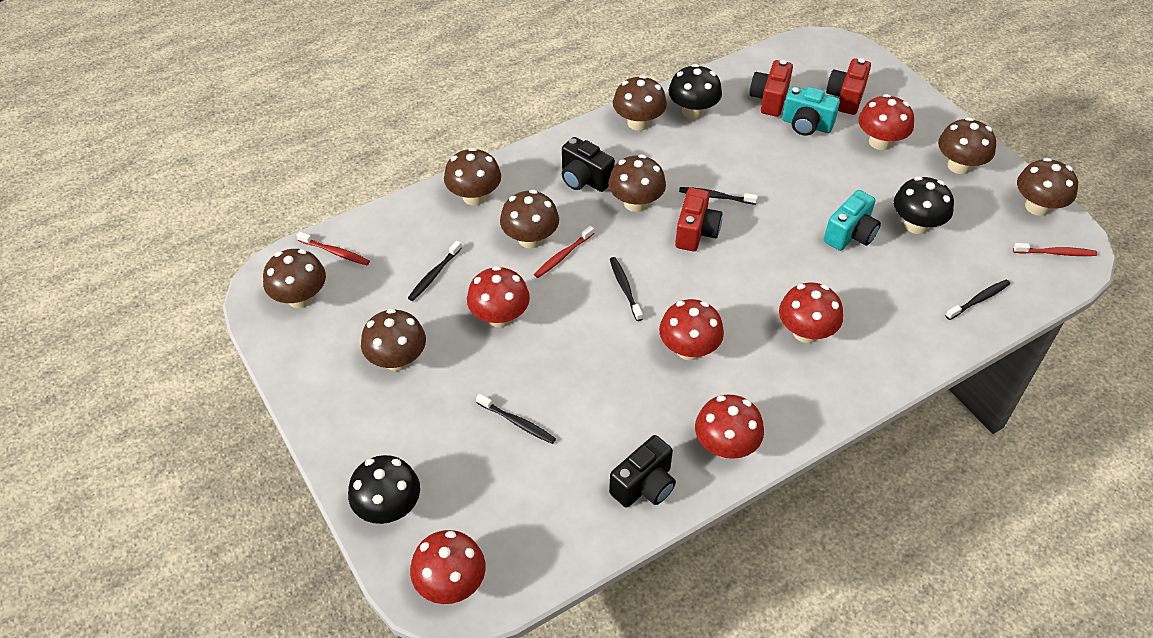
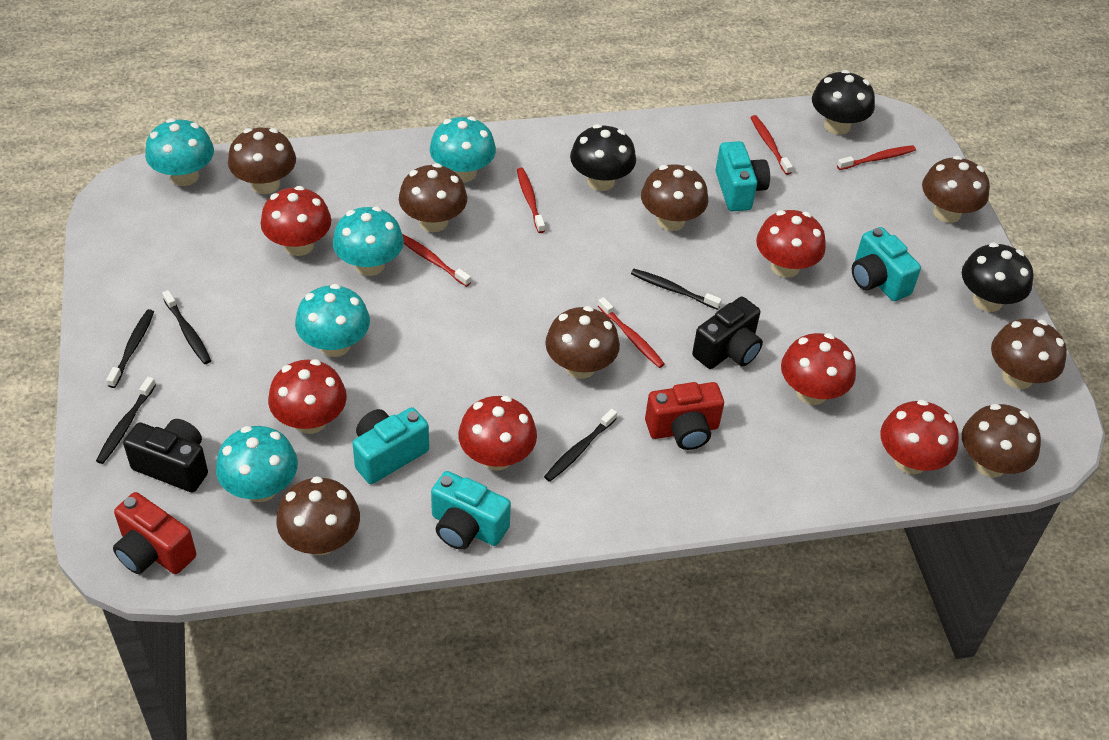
red camera: 3 -> 2
red toothbrush: 3 -> 5
turquoise camera: 2 -> 4
turquoise mushroom: 0 -> 5

